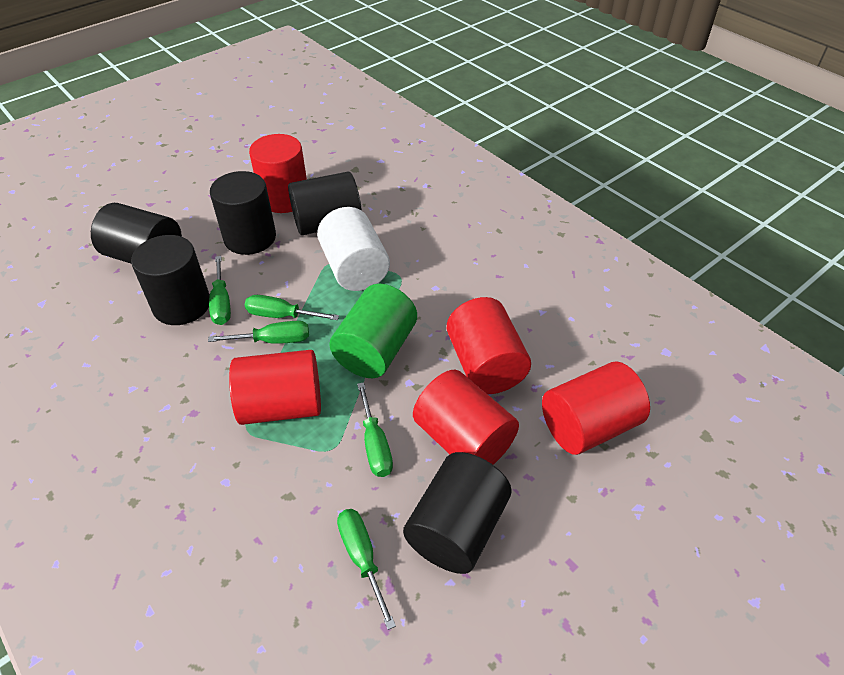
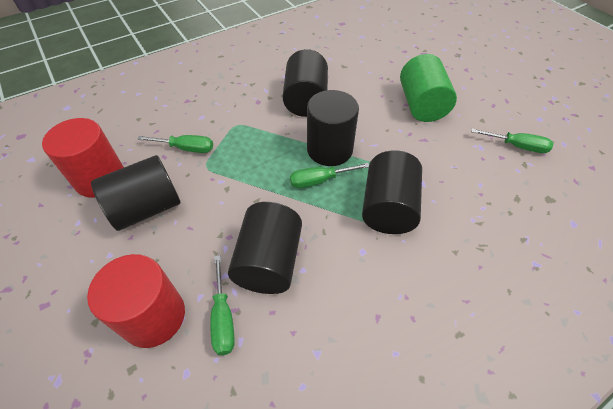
green screwdriver: 5 -> 4
red cylinder: 5 -> 2
white cylinder: 1 -> 0

